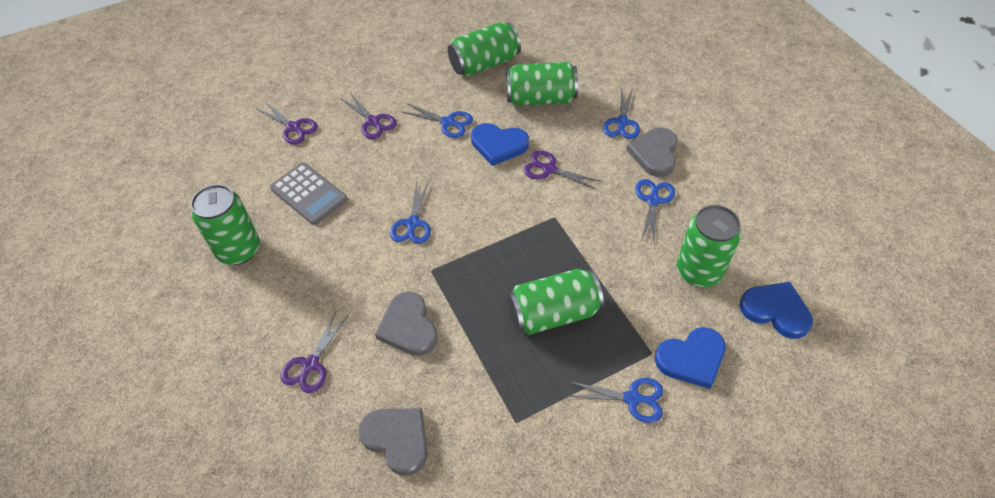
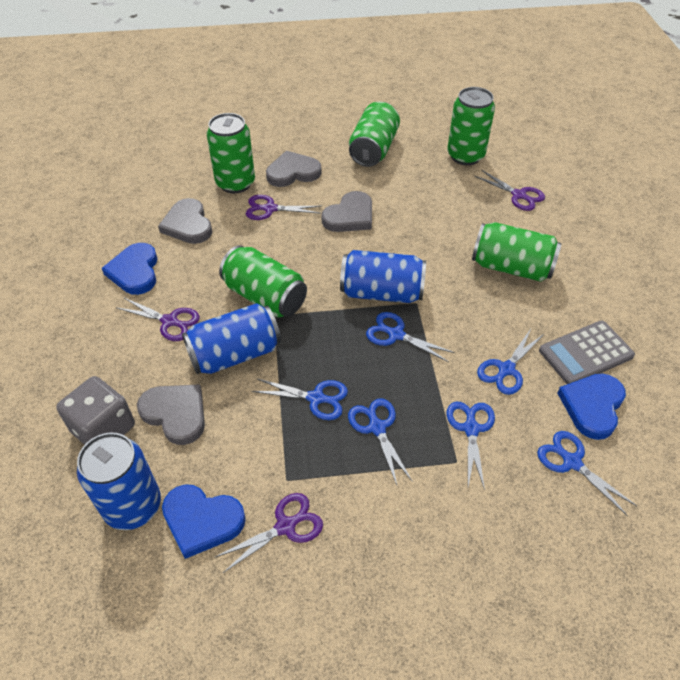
blue can: 0 -> 3
blue scissors: 5 -> 6
grey dice: 0 -> 1
grey heart: 3 -> 4

